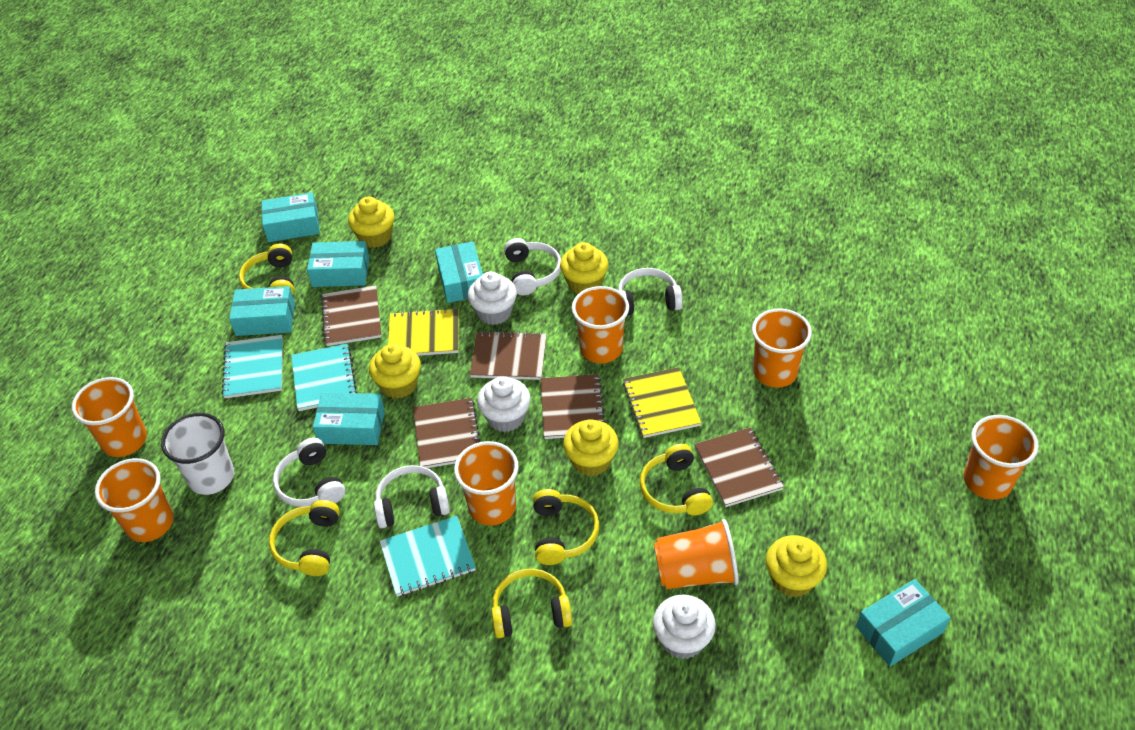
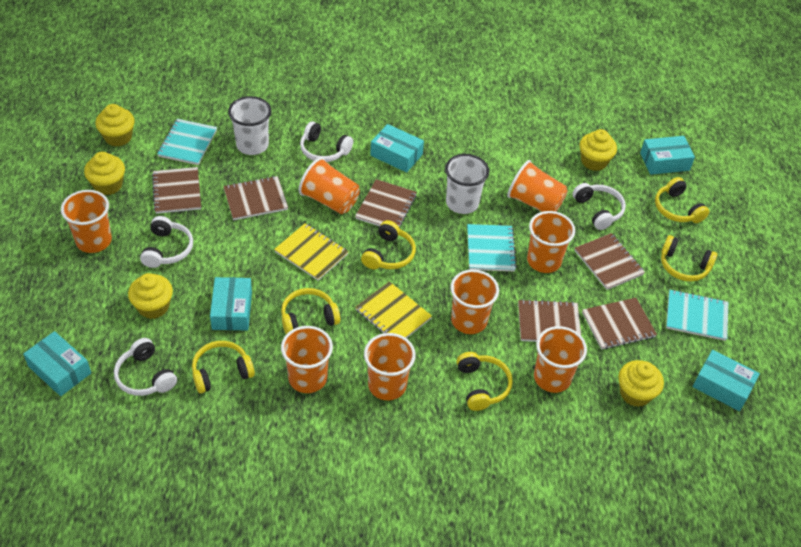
brown notebook: 5 -> 6
orange cup: 7 -> 8
turquoise box: 6 -> 5
white cup: 1 -> 2
white cupcake: 3 -> 0
yellow headphones: 5 -> 6

